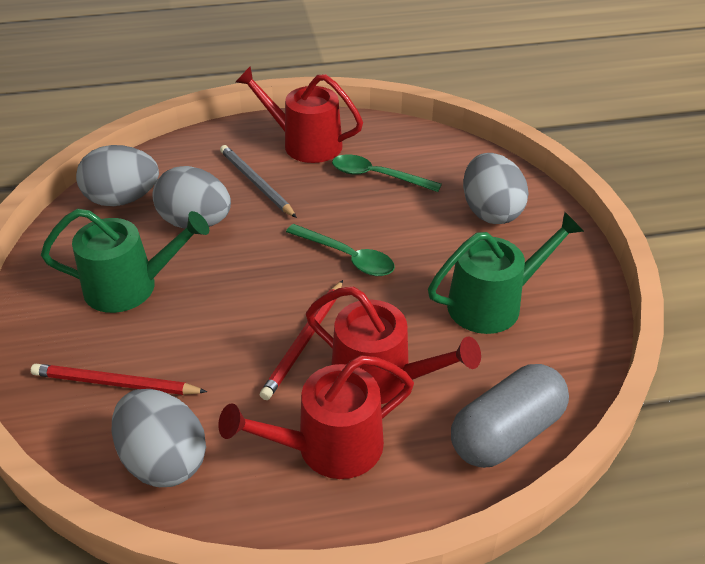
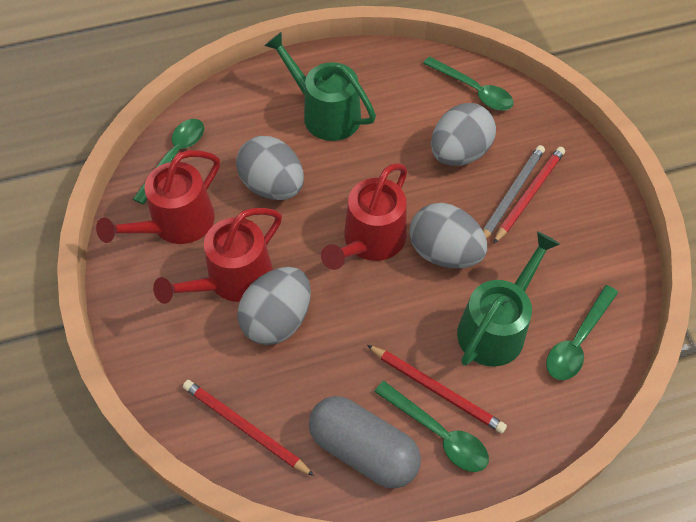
green spoon: 2 -> 4
red pencil: 2 -> 3

